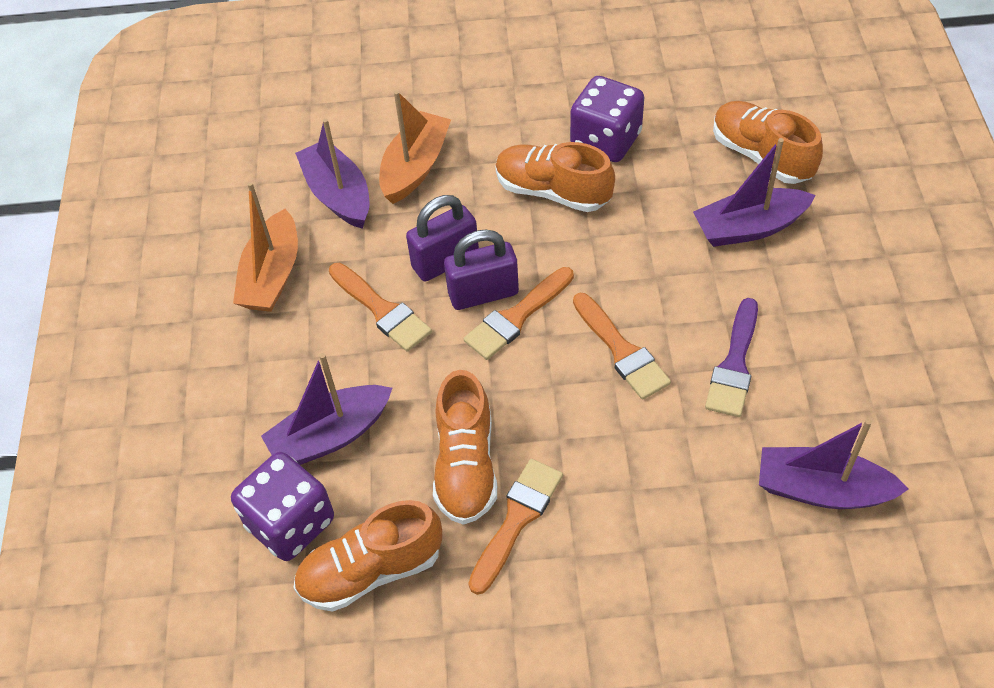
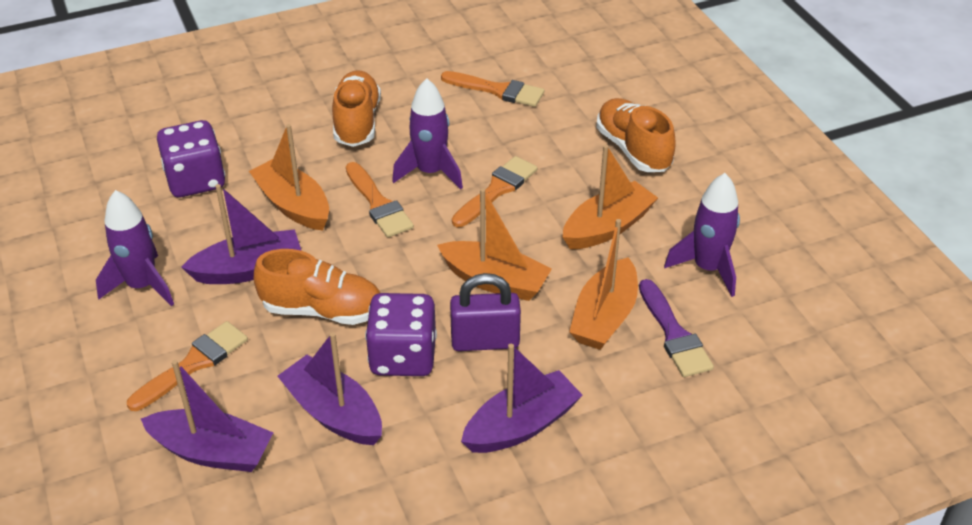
orange boat: 2 -> 4
orange shoe: 4 -> 3
purple padlock: 2 -> 1
purple rocket: 0 -> 3

